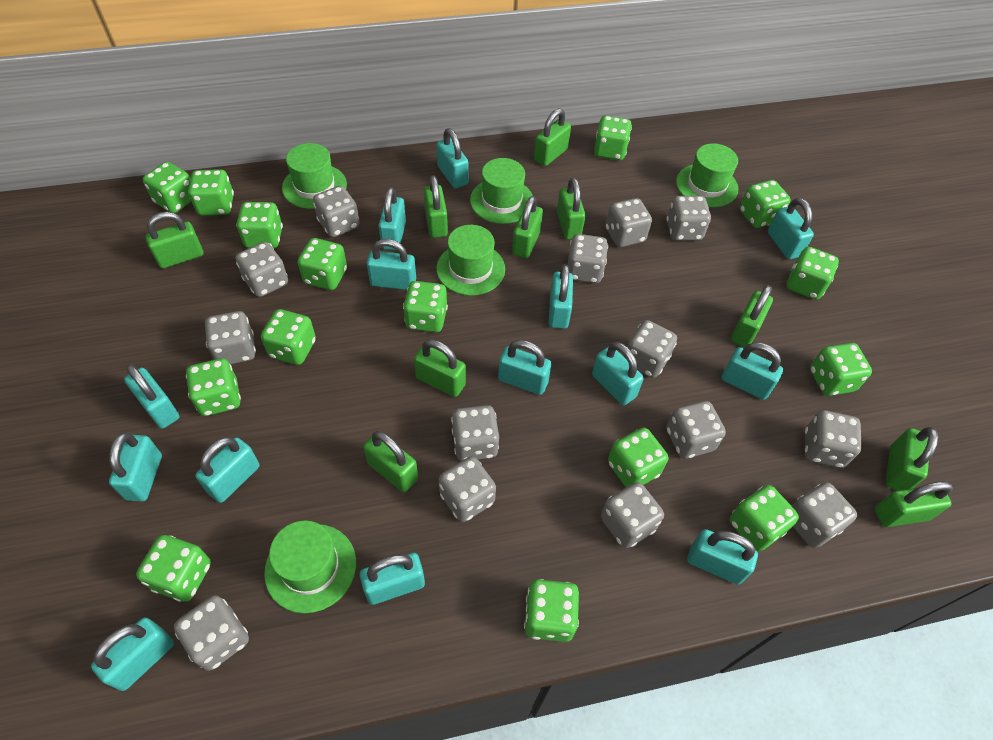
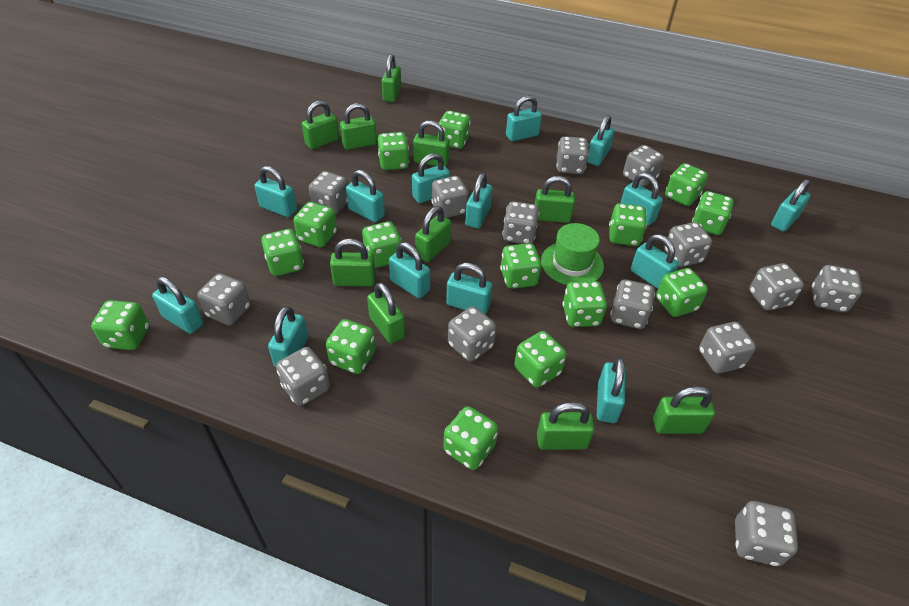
green hat: 5 -> 1

